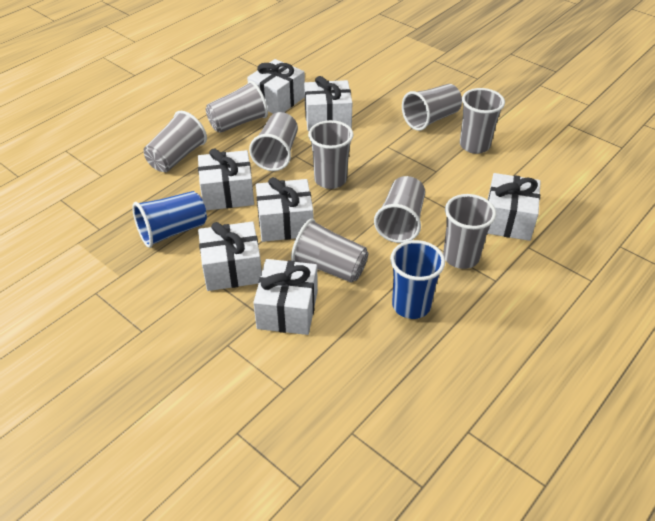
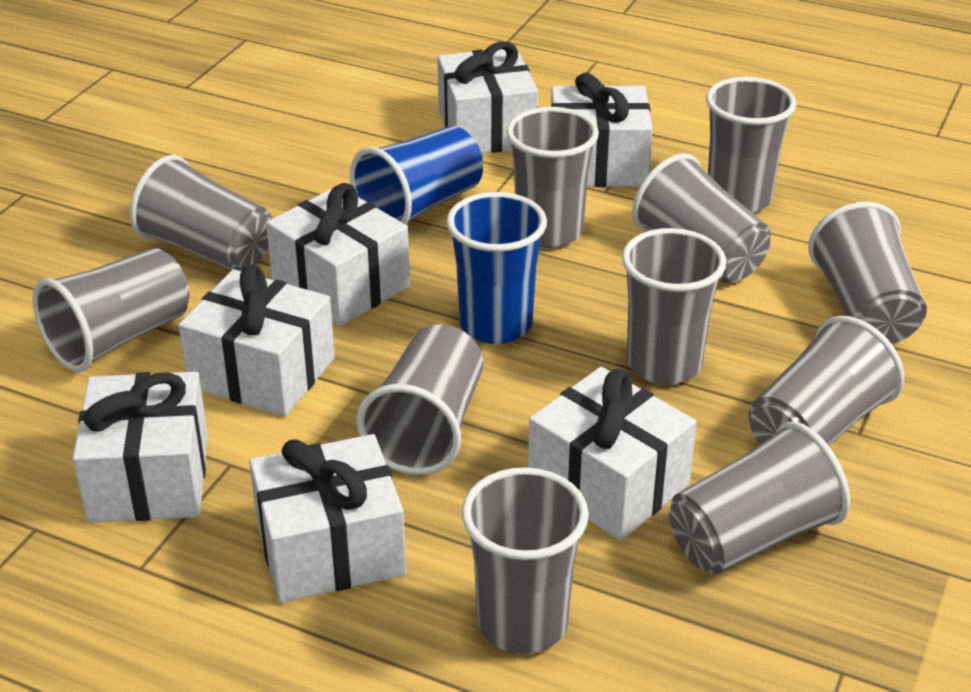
grey cup: 9 -> 11

